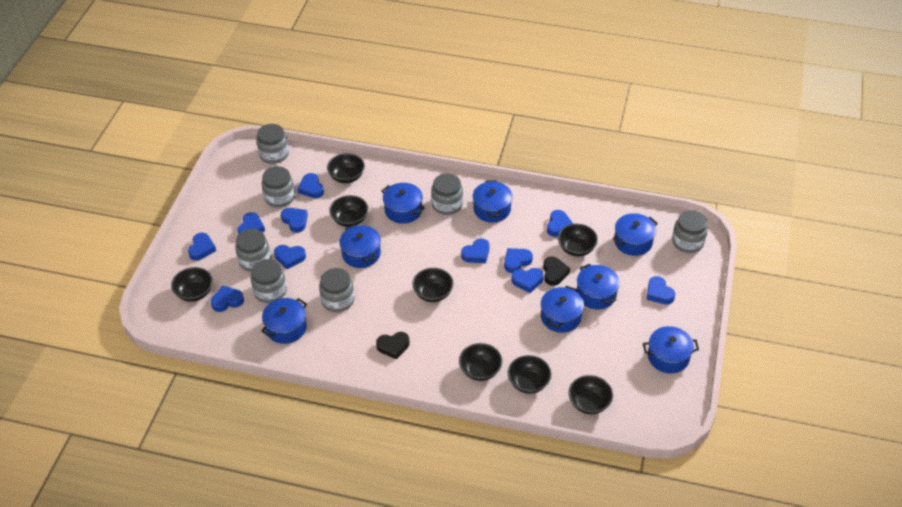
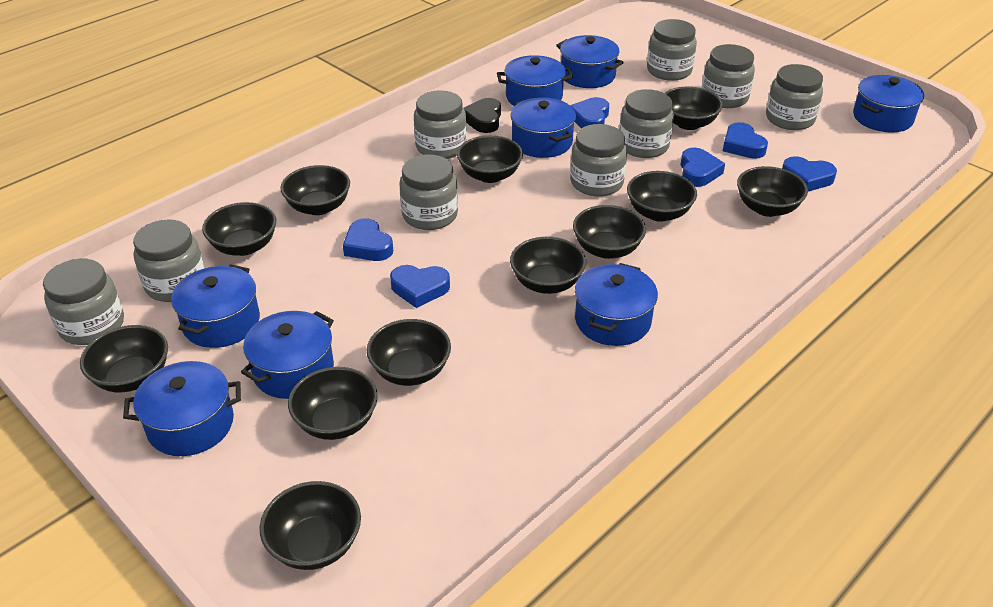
black bowl: 8 -> 12
black heart: 2 -> 1
blue heart: 11 -> 6
grey jar: 7 -> 9

